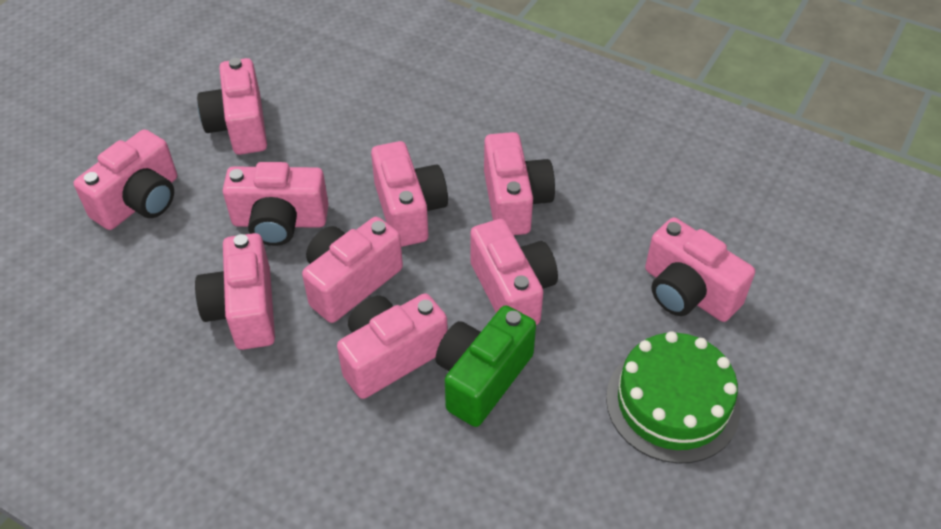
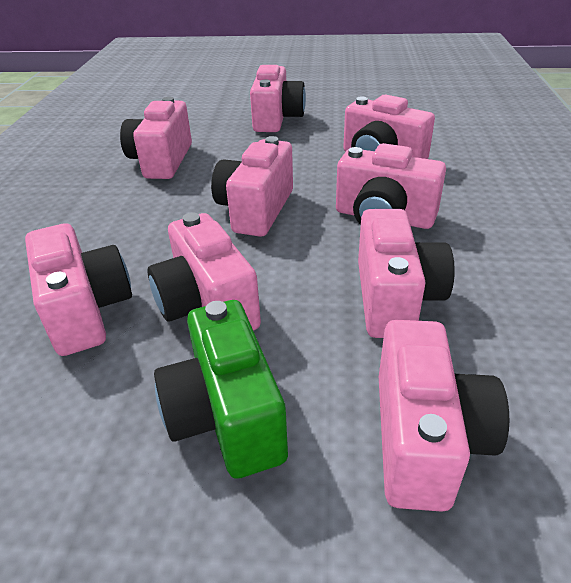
green cake: 1 -> 0
pink camera: 10 -> 9

